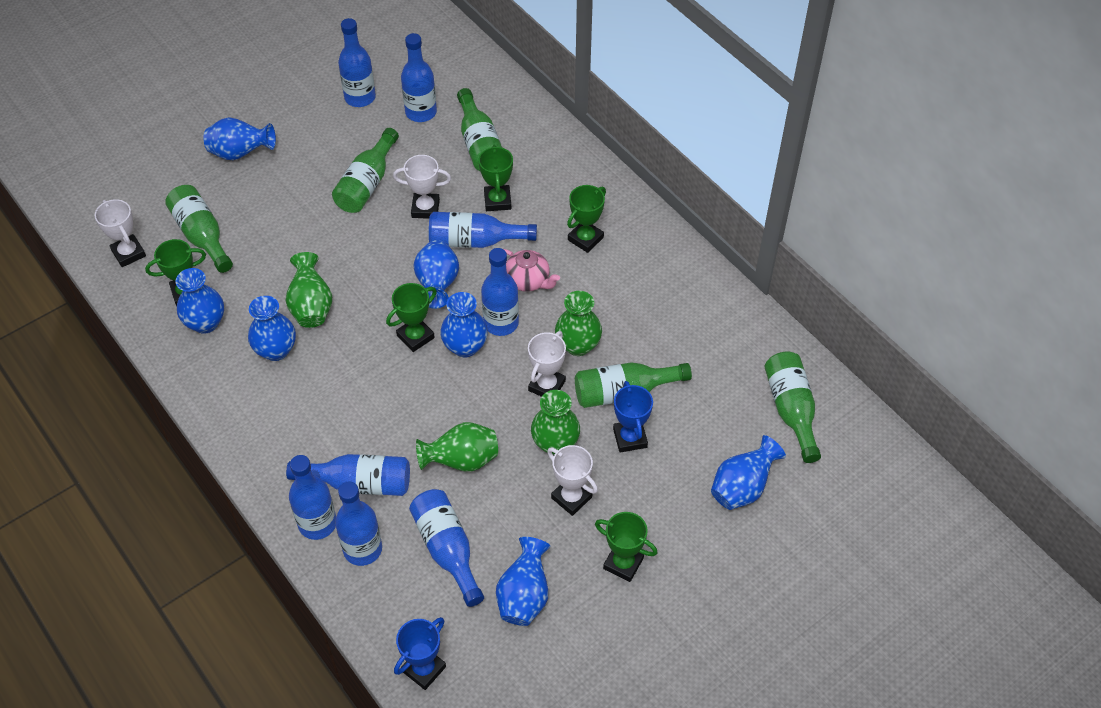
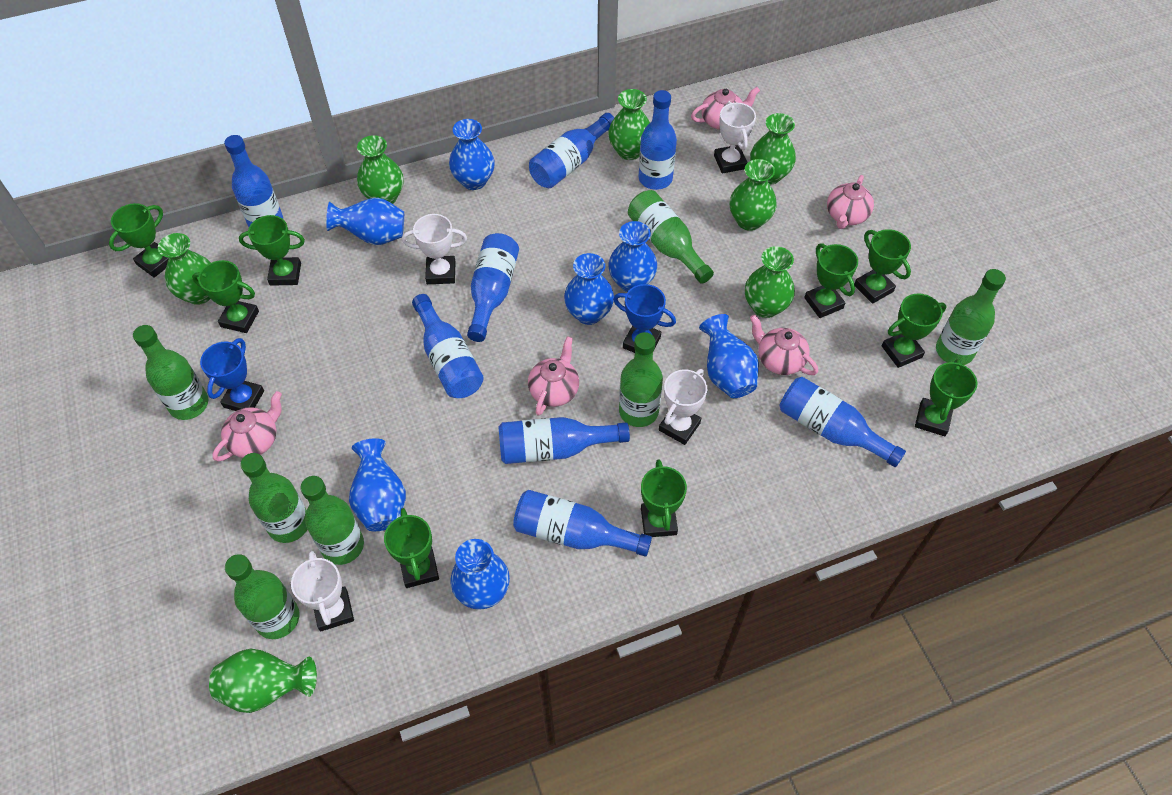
green bottle: 5 -> 7
green trophy: 5 -> 9
green vase: 4 -> 7
pink teapot: 1 -> 5

